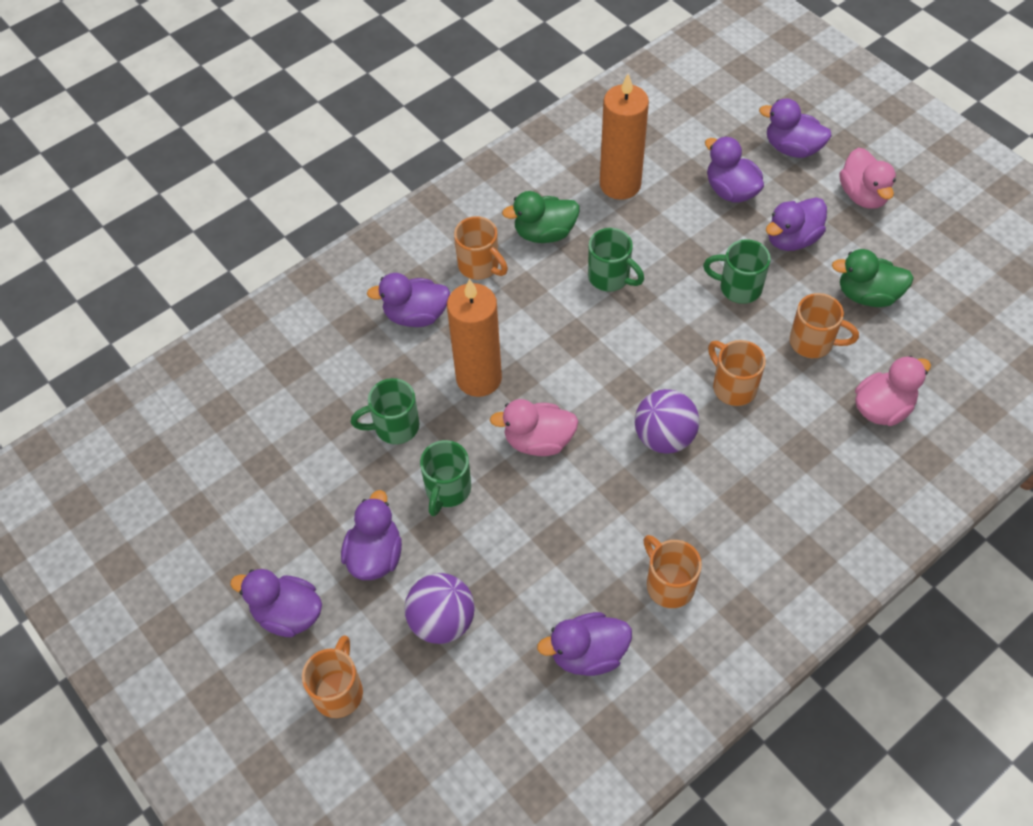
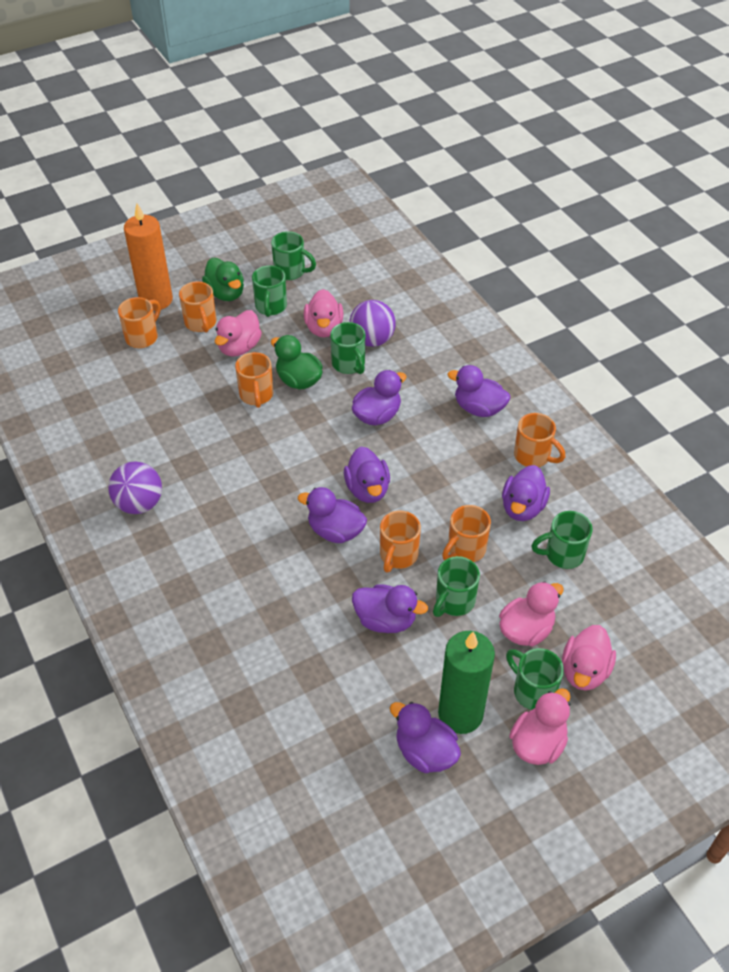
green candle: 0 -> 1
green mug: 4 -> 6
orange candle: 2 -> 1
orange mug: 5 -> 6
pink duck: 3 -> 5

